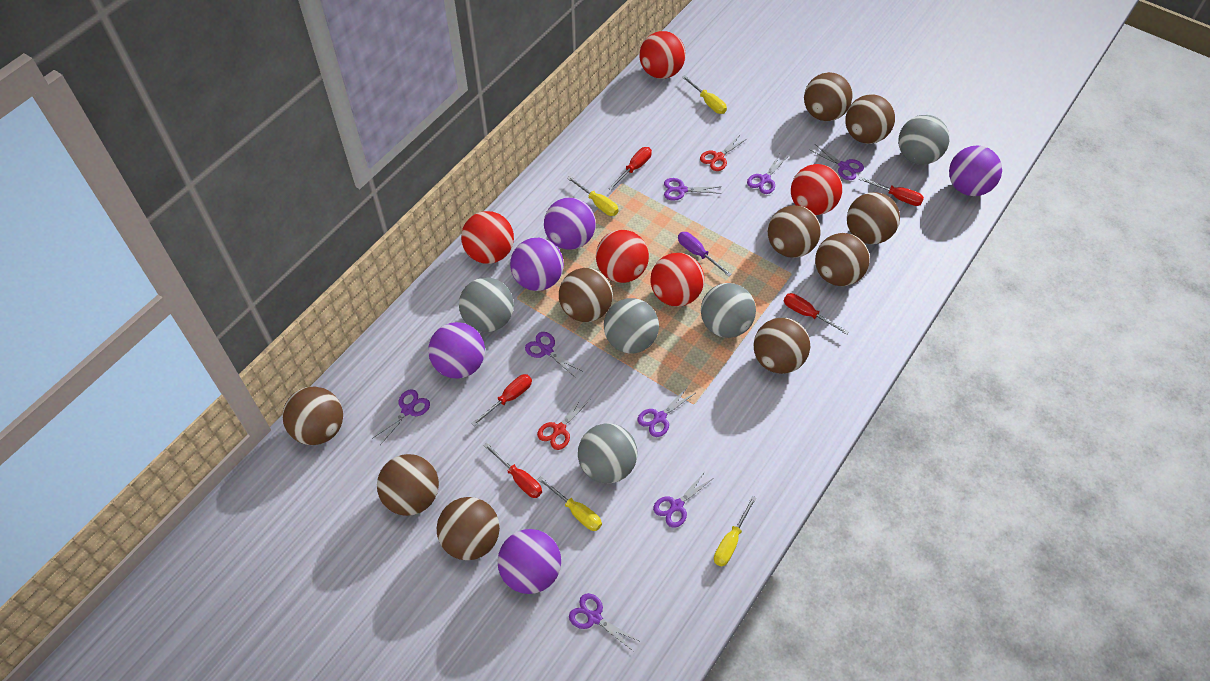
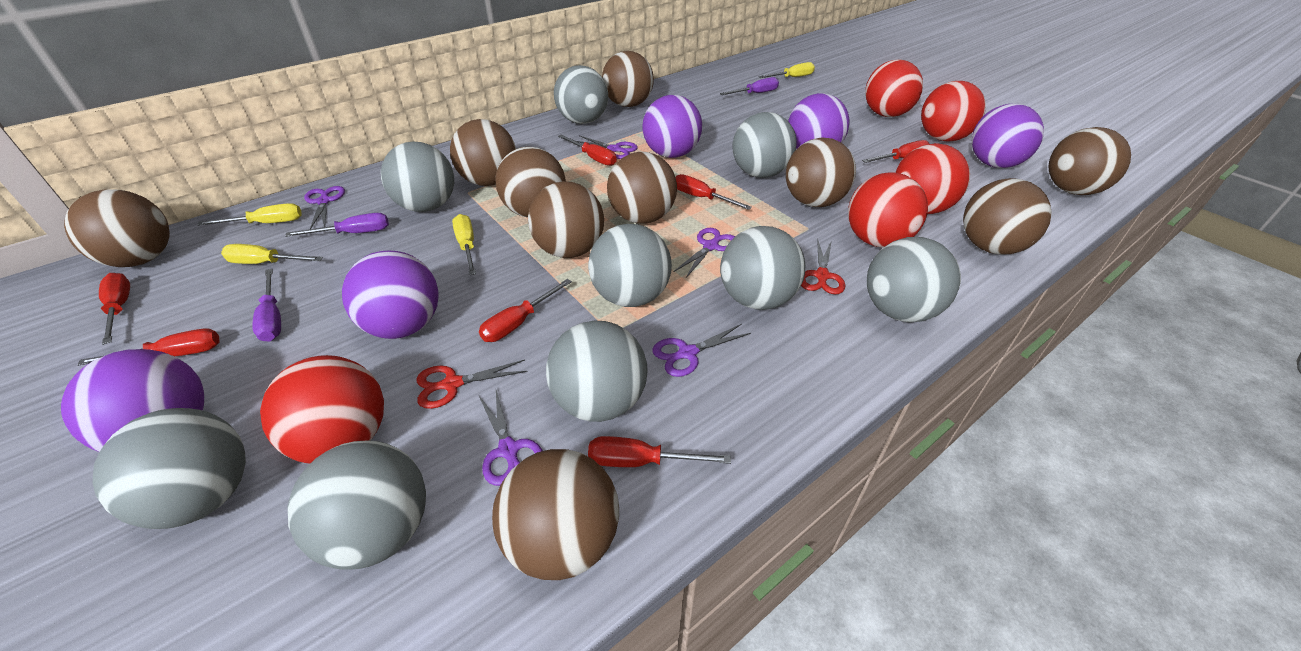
grey ball: 5 -> 9
purple scissors: 8 -> 5
purple screwdriver: 1 -> 3
red screwdriver: 5 -> 7

